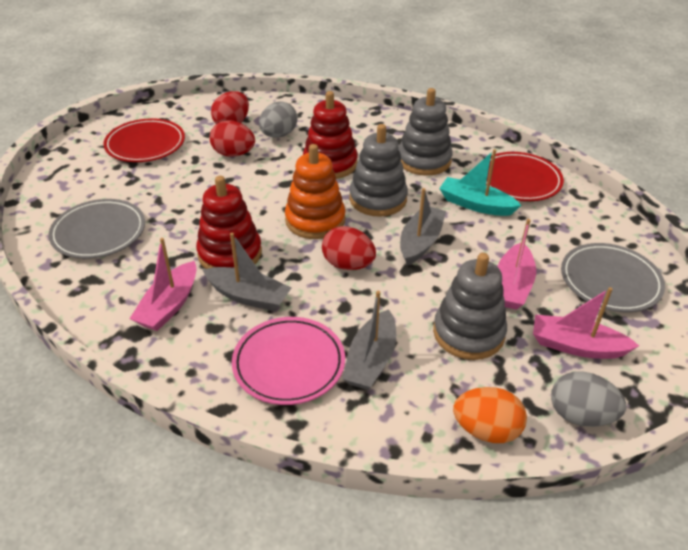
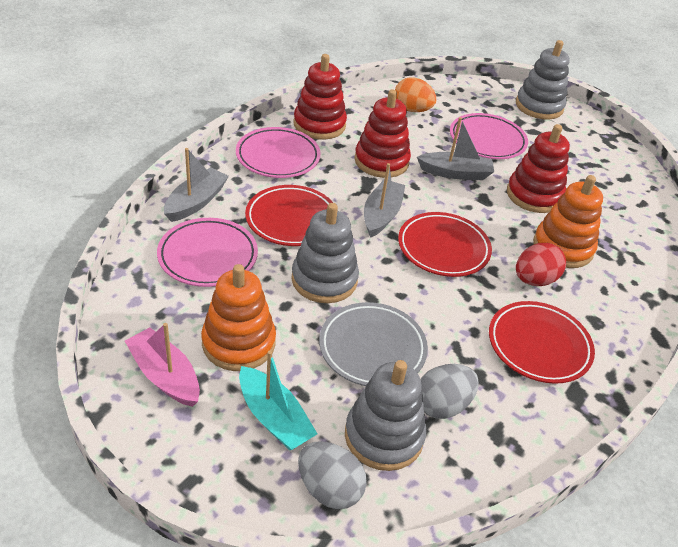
grey plate: 2 -> 1
orange stacking toy: 1 -> 2
pink boat: 3 -> 1
pink plate: 1 -> 3
red egg: 3 -> 1
red plate: 2 -> 3
red stacking toy: 2 -> 3

